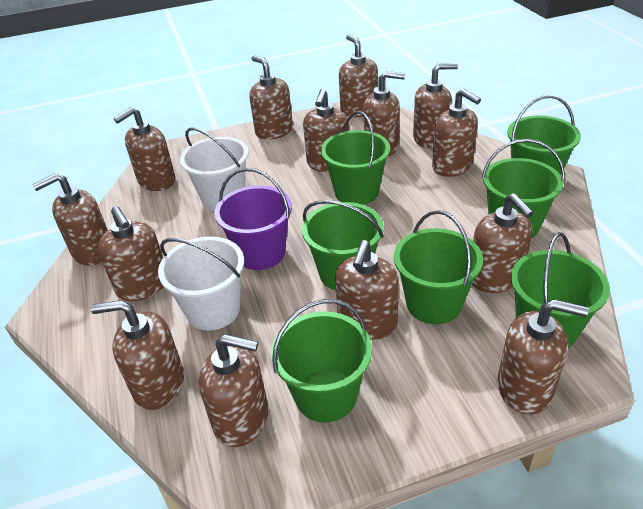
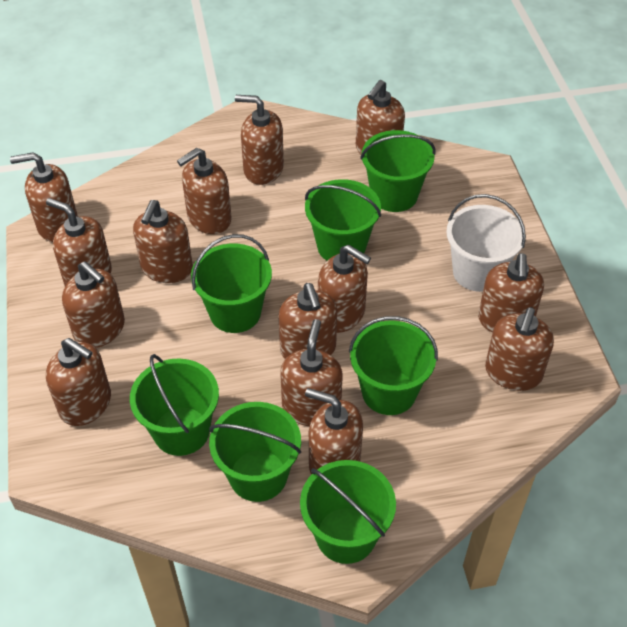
purple bucket: 1 -> 0
white bucket: 2 -> 1

